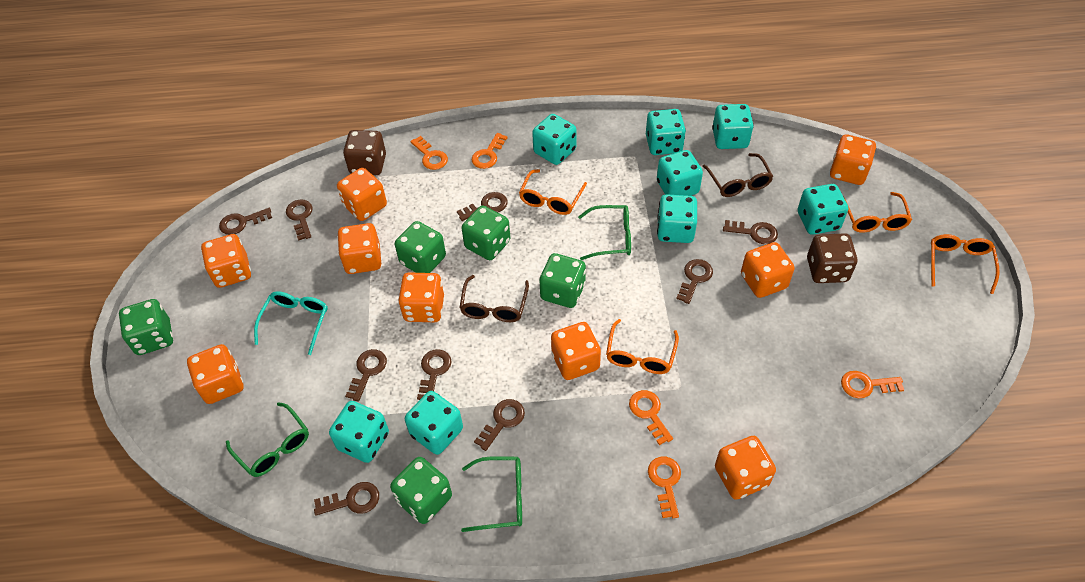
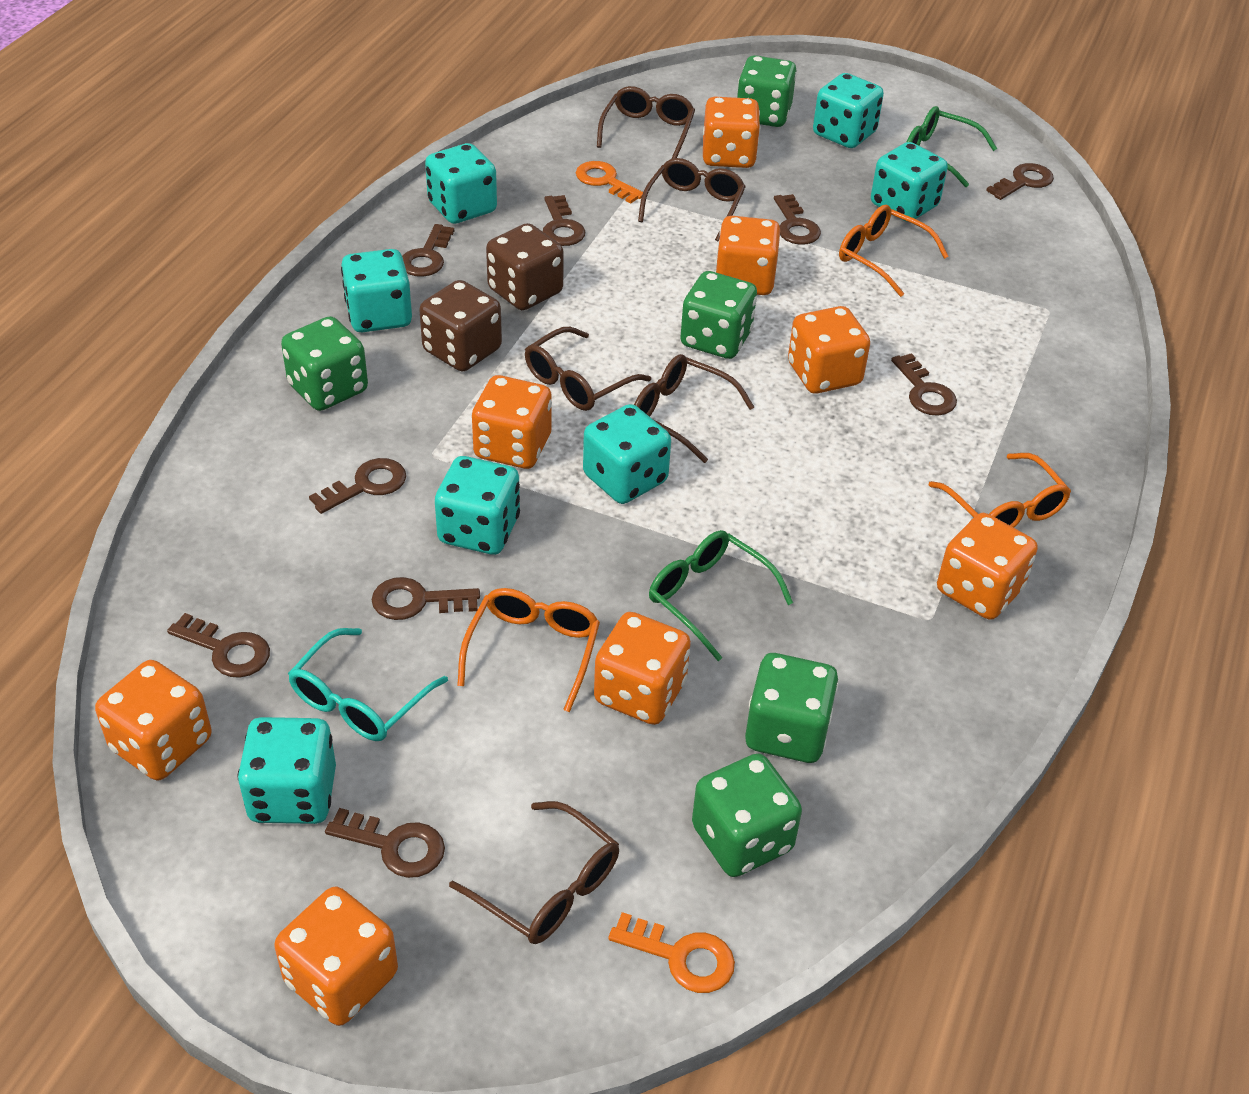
brown glasses: 2 -> 5
green glasses: 3 -> 2
orange dice: 9 -> 8
orange glasses: 4 -> 3
orange key: 5 -> 2
turquoise dice: 8 -> 7

